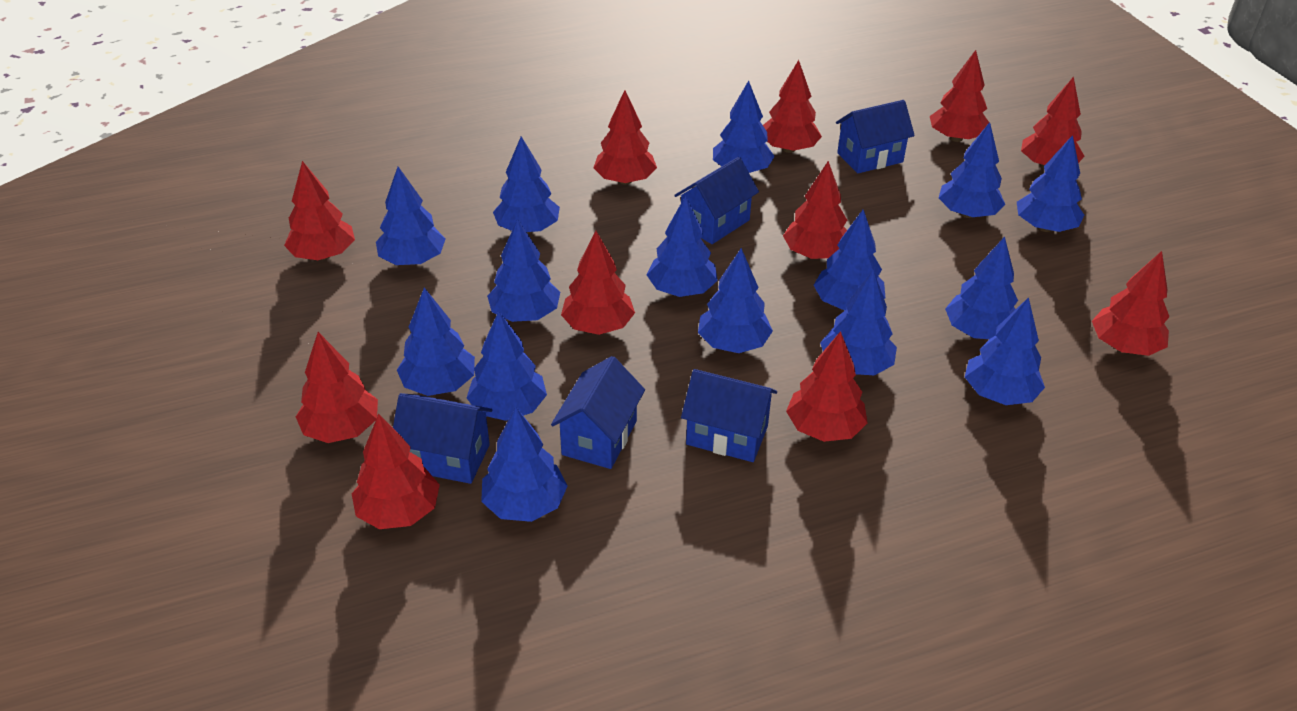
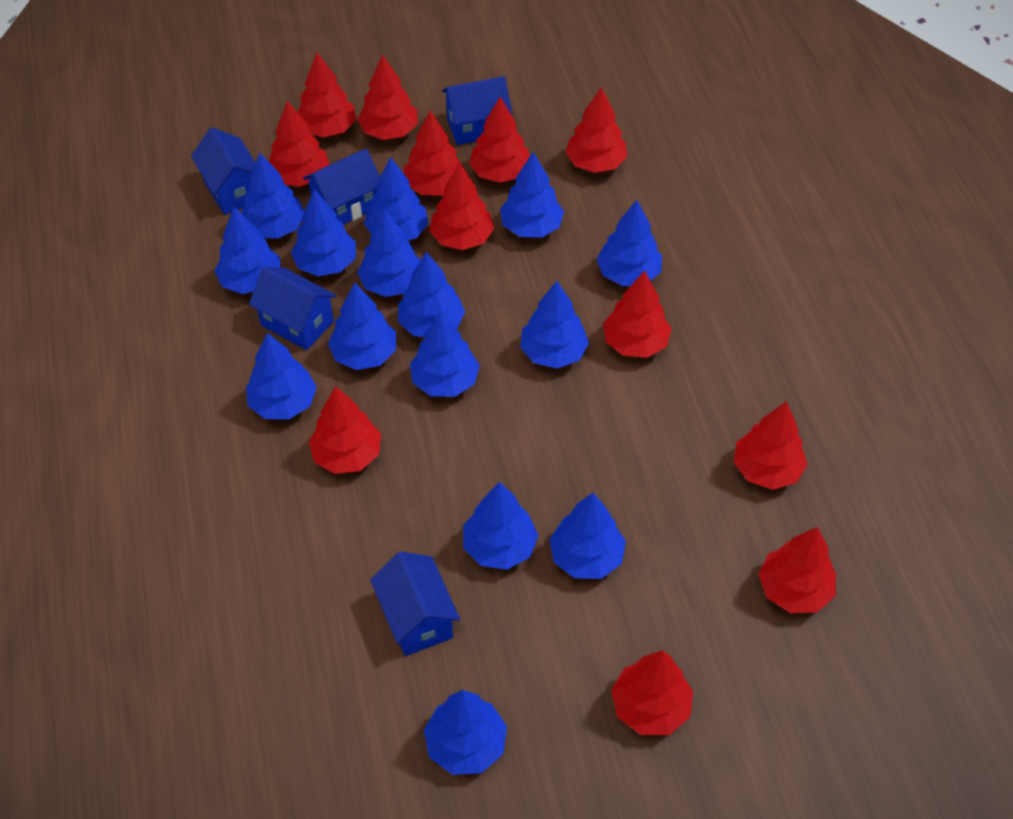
red tree: 11 -> 12

